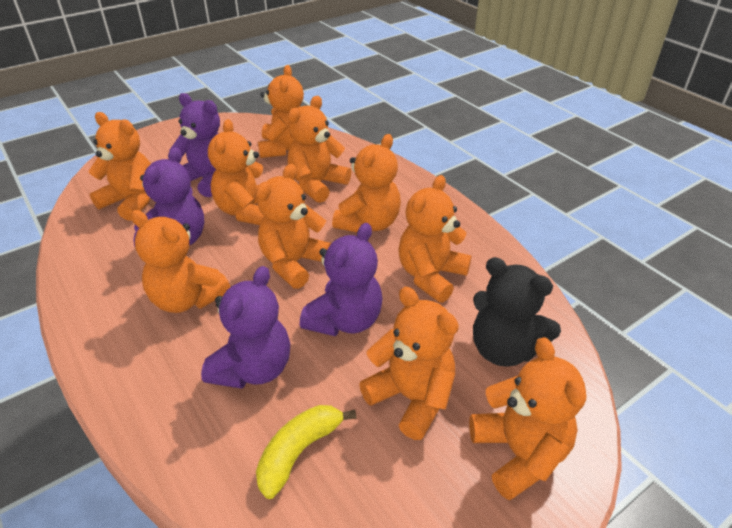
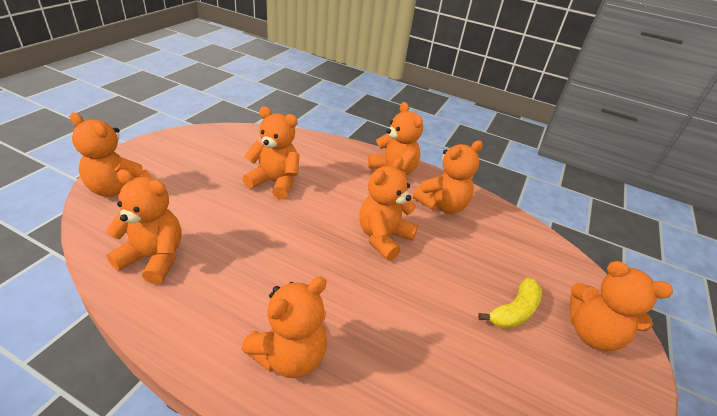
black teddy bear: 1 -> 0
orange teddy bear: 10 -> 8
purple teddy bear: 4 -> 0

